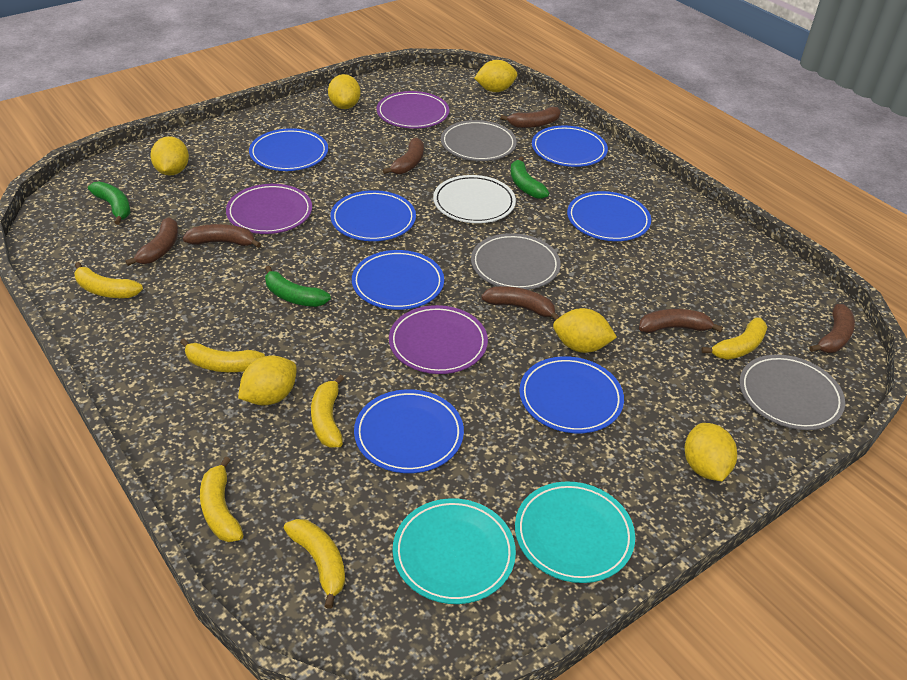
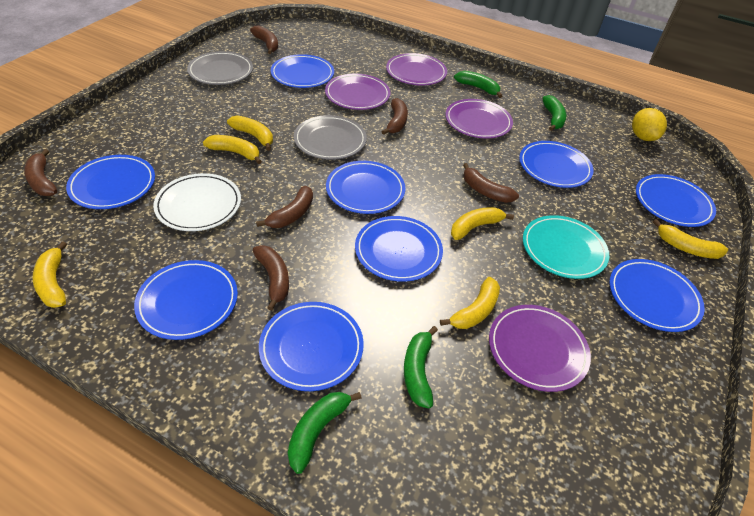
blue plate: 7 -> 9
brown banana: 7 -> 6
green banana: 3 -> 4
grey plate: 3 -> 2
purple plate: 3 -> 4
turquoise plate: 2 -> 1
yellow lemon: 6 -> 1

